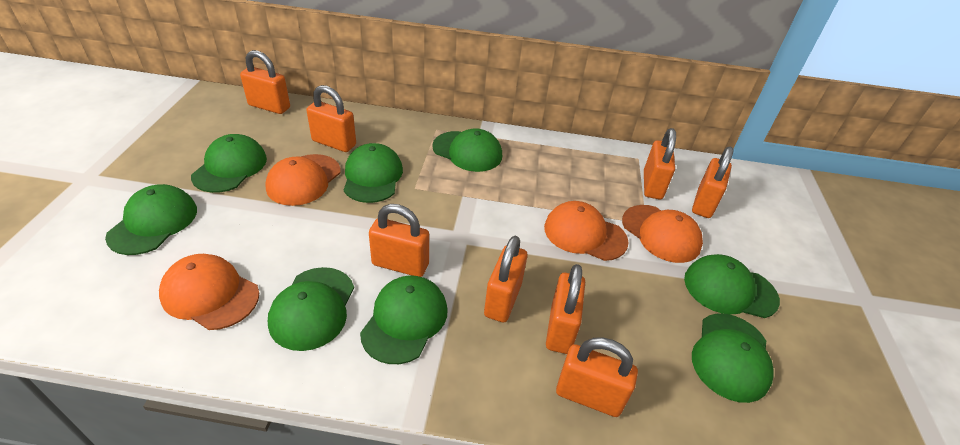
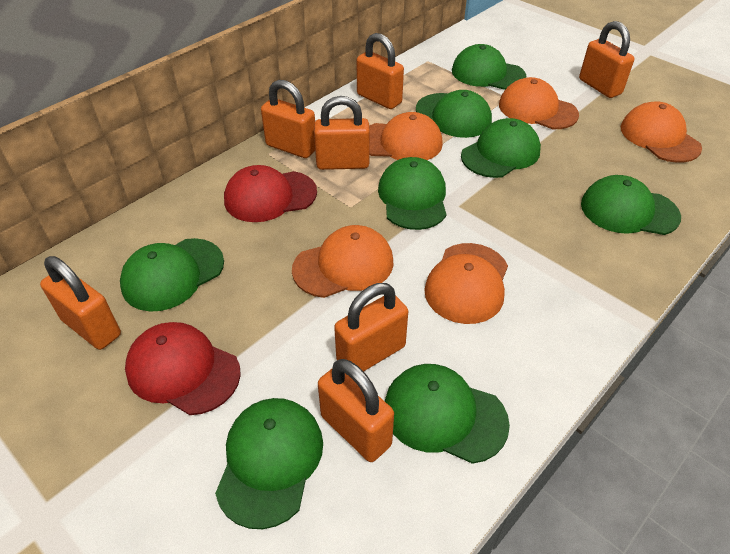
orange cap: 4 -> 5
orange padlock: 8 -> 7
red cap: 0 -> 2

